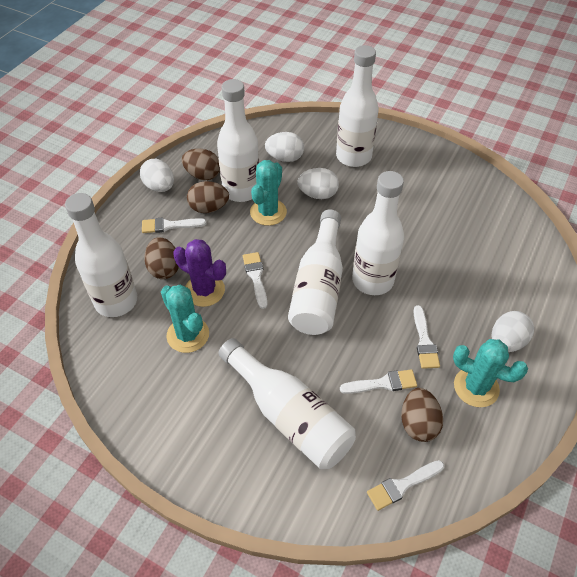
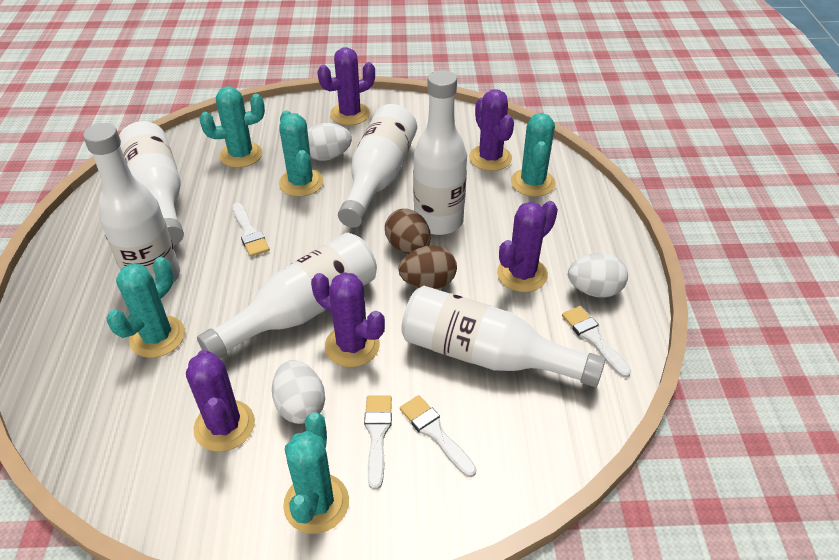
brown egg: 4 -> 2
purple cactus: 1 -> 5
turquoise cactus: 3 -> 5
white brush: 5 -> 4
white egg: 4 -> 3

